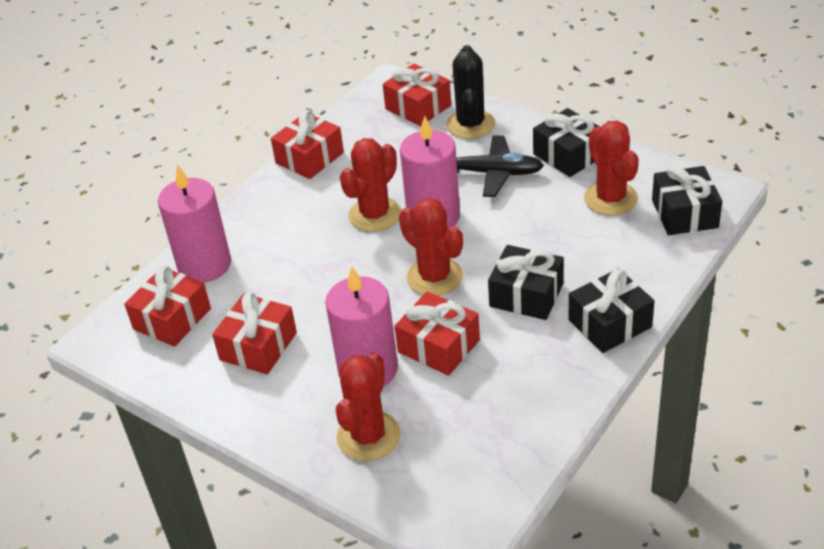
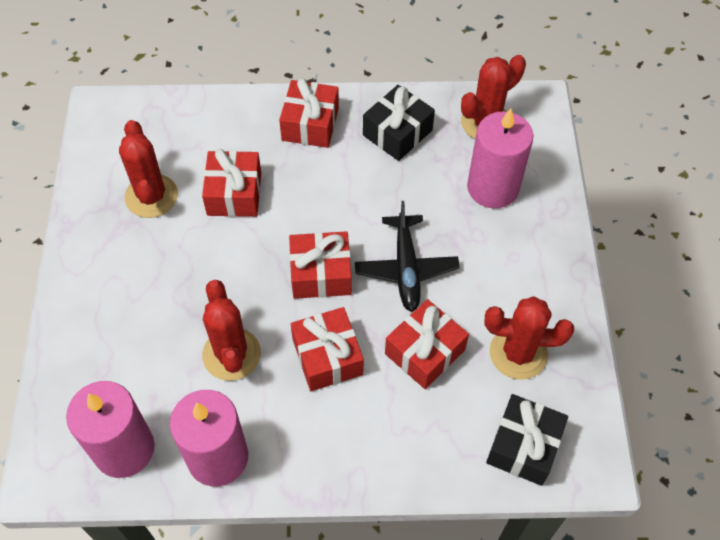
black cactus: 1 -> 0
black gift: 4 -> 2

